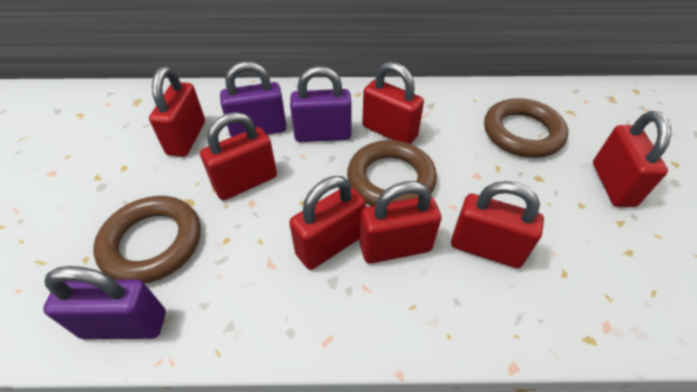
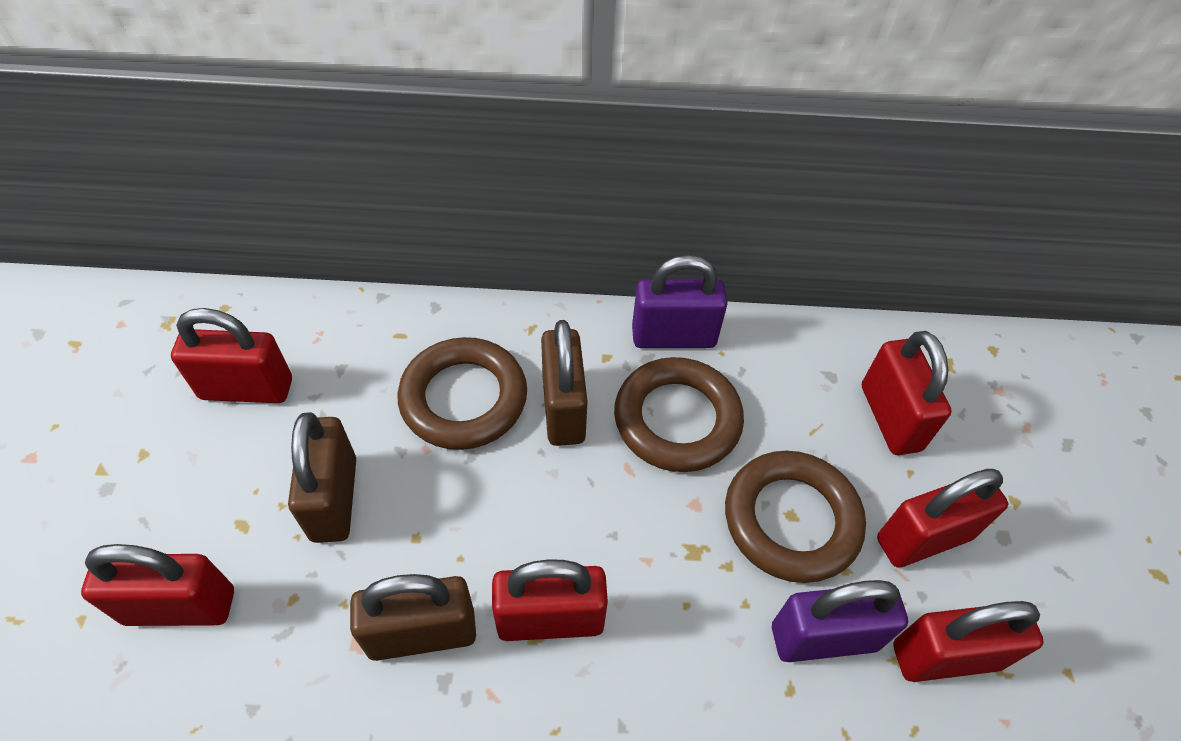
brown padlock: 0 -> 3
purple padlock: 3 -> 2
red padlock: 7 -> 6

